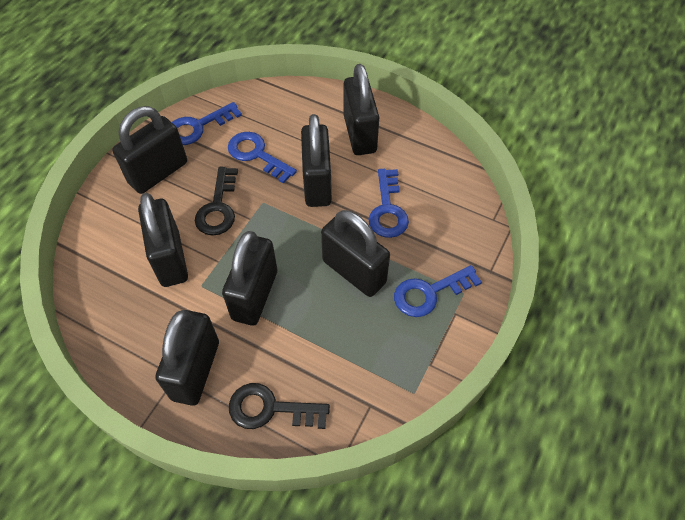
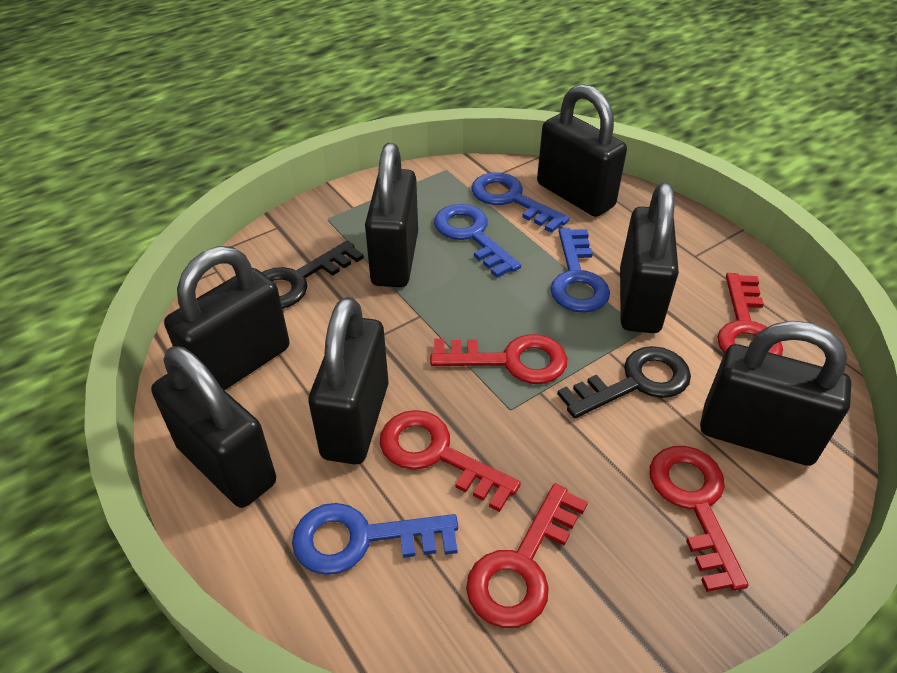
red key: 0 -> 5

